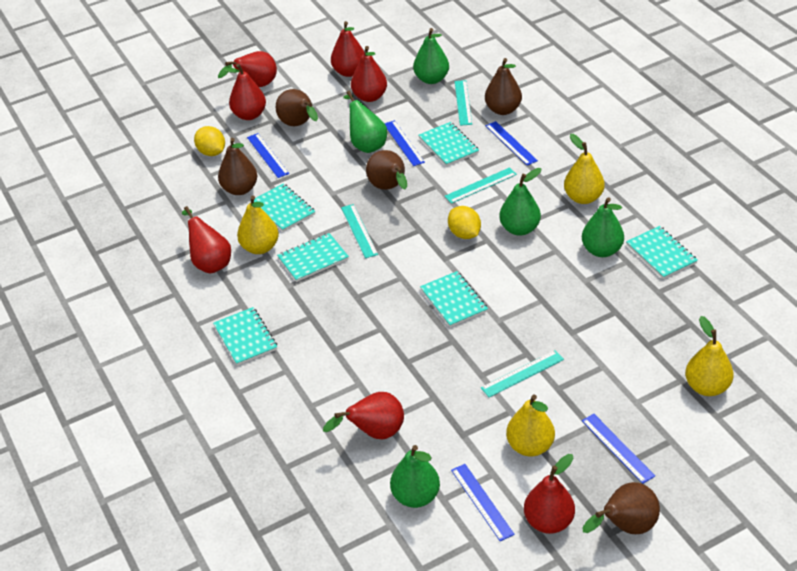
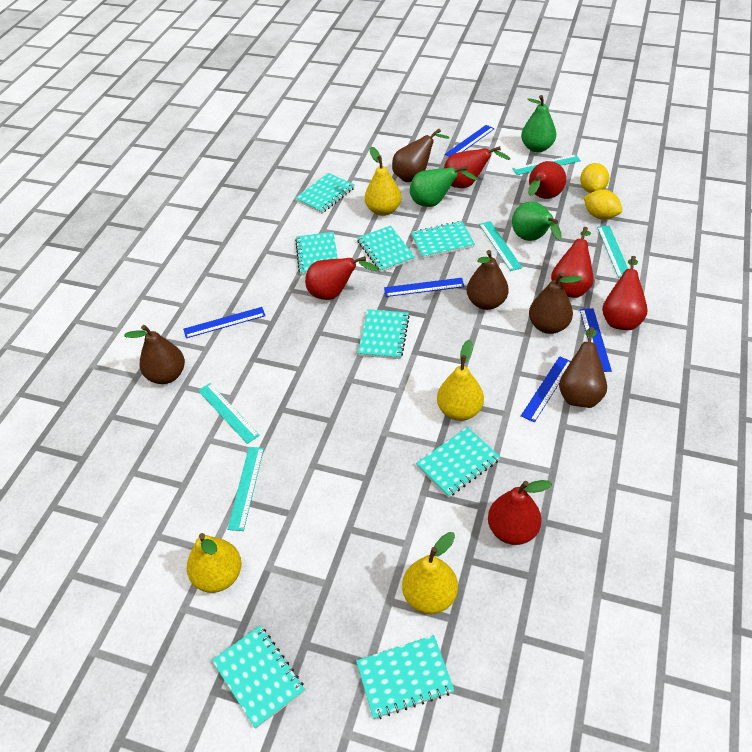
green pear: 5 -> 3
red pear: 7 -> 6
turquoise notebook: 6 -> 8
turquoise ruler: 4 -> 5

